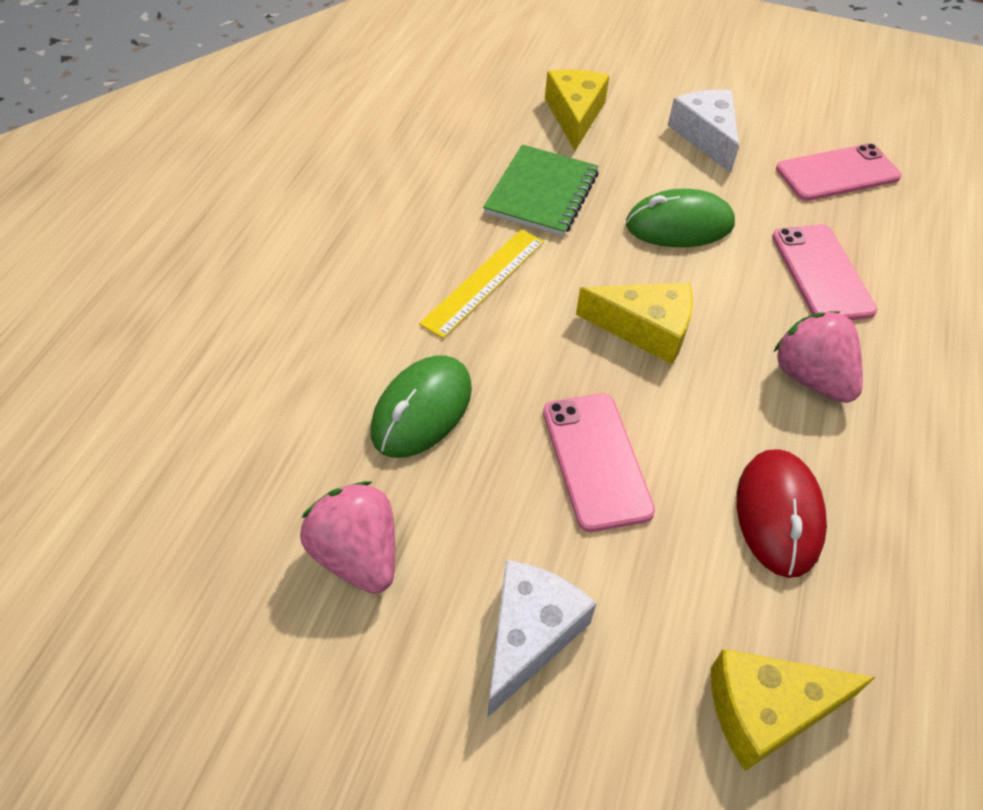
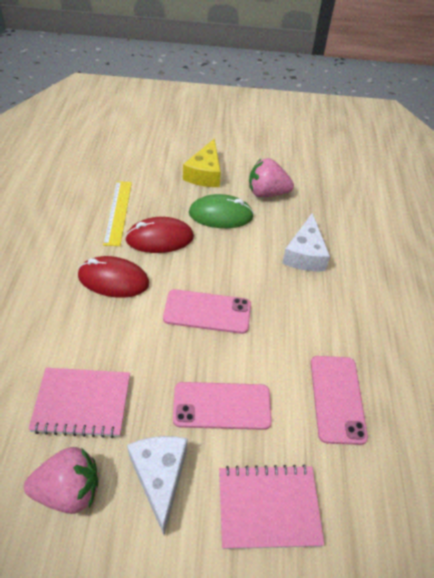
green mouse: 2 -> 1
green notebook: 1 -> 0
pink notebook: 0 -> 2
red mouse: 1 -> 2
yellow cheese: 3 -> 1

